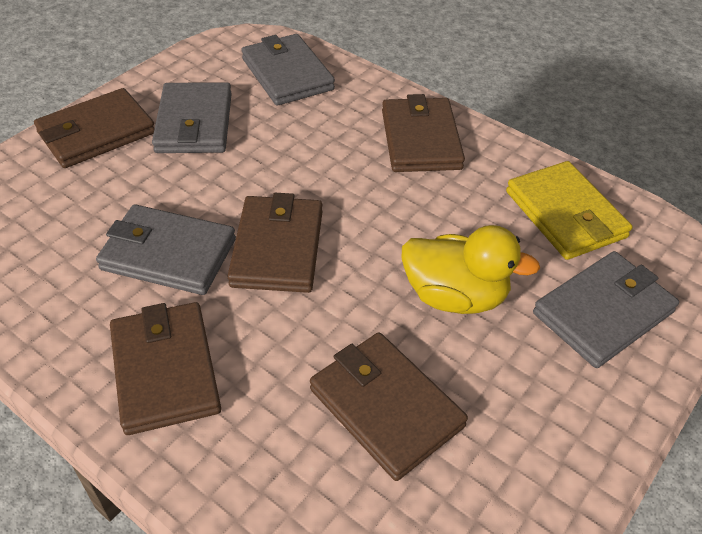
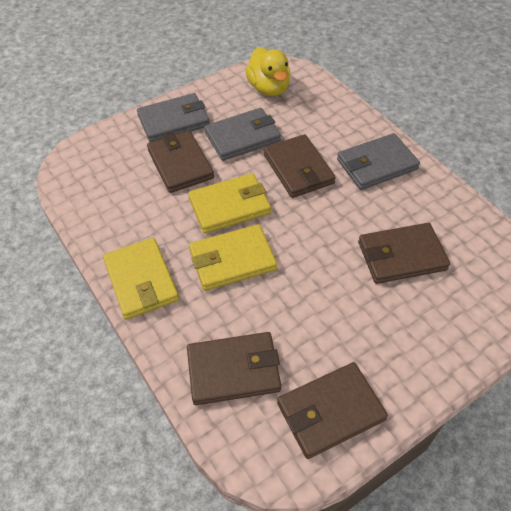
grey wallet: 4 -> 3
yellow wallet: 1 -> 3

